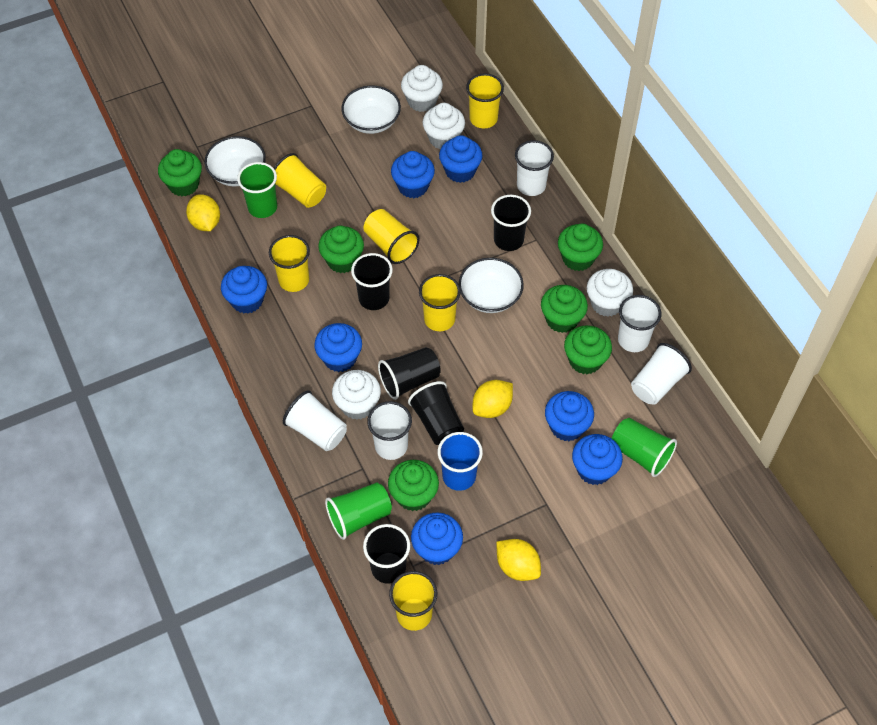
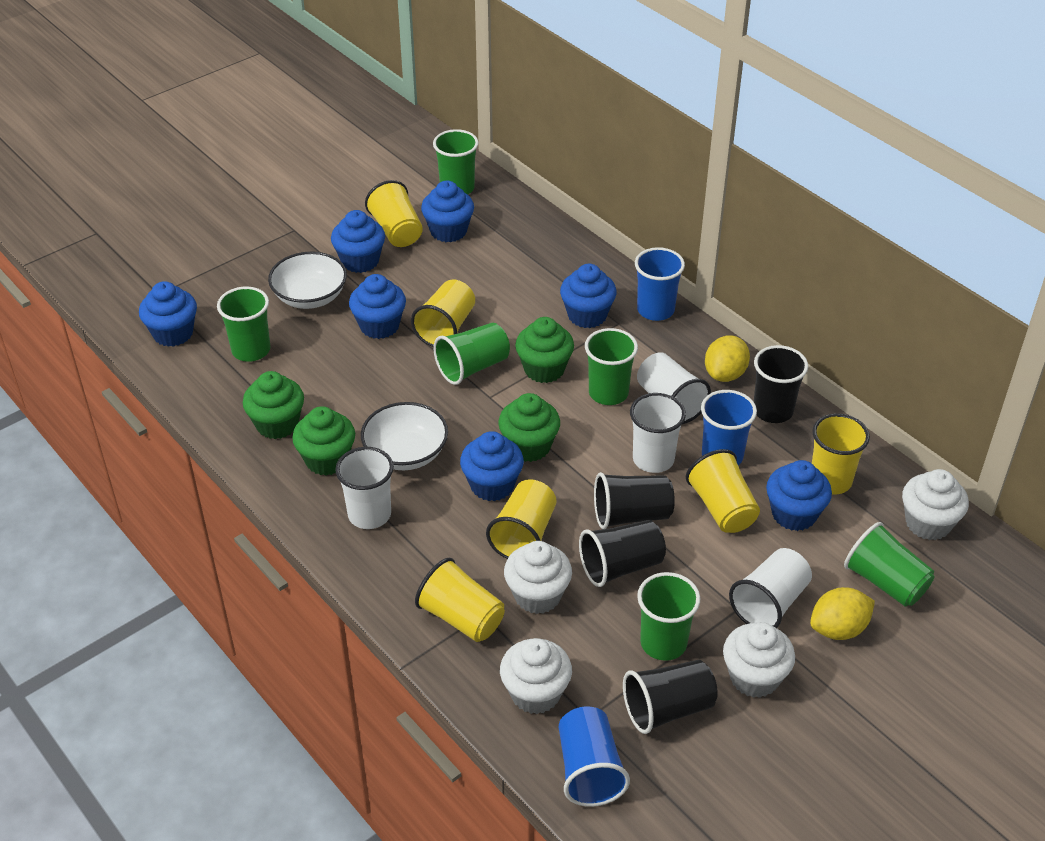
black cup: 5 -> 4
blue cup: 1 -> 3
green cup: 3 -> 6
green cupcake: 6 -> 4
white bowl: 3 -> 2
white cup: 5 -> 4
yellow lemon: 3 -> 2

